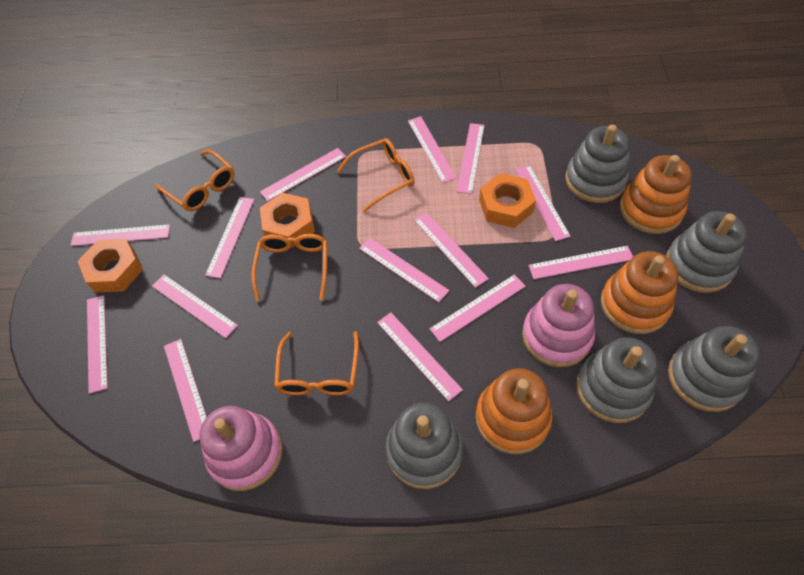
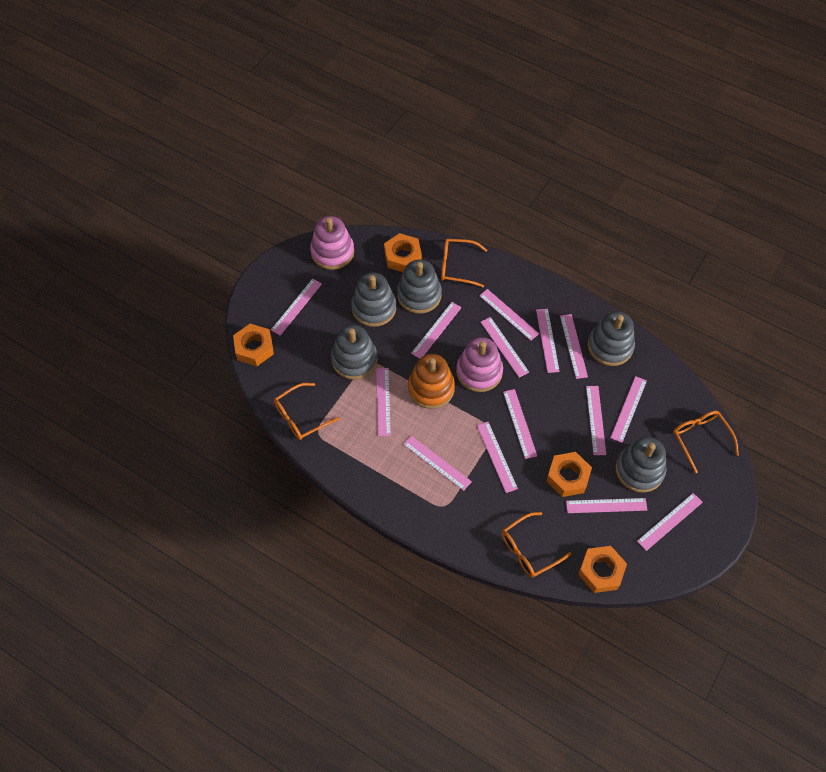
orange nut: 3 -> 4
orange stacking toy: 3 -> 1

